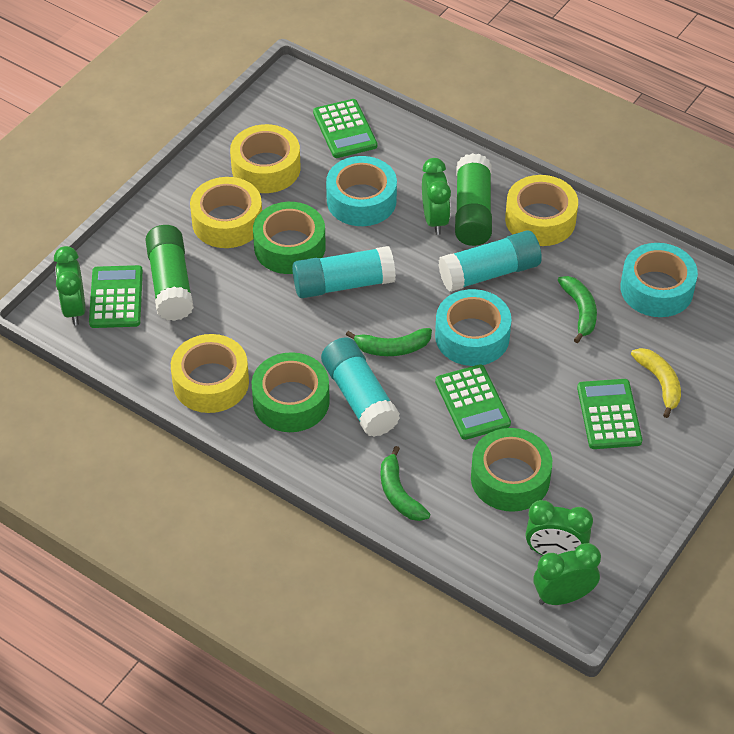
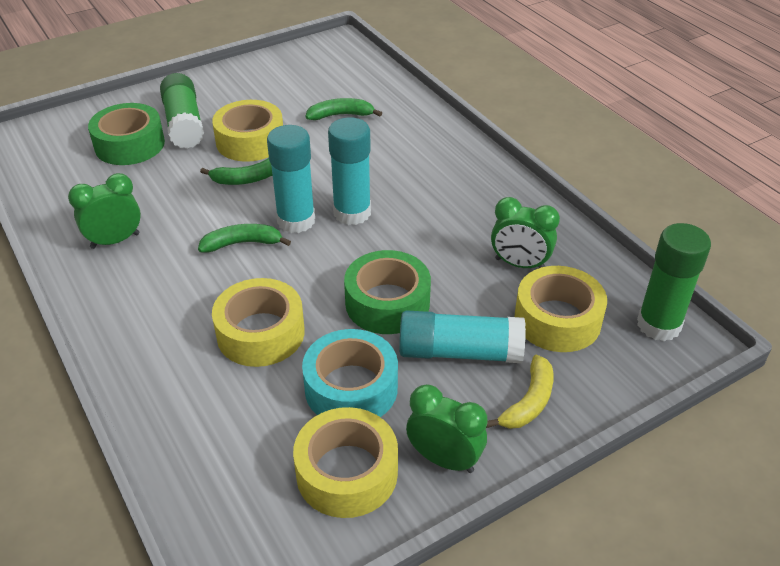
green calculator: 4 -> 0
green clock: 4 -> 3
green tape: 3 -> 2
turquoise tape: 3 -> 1

